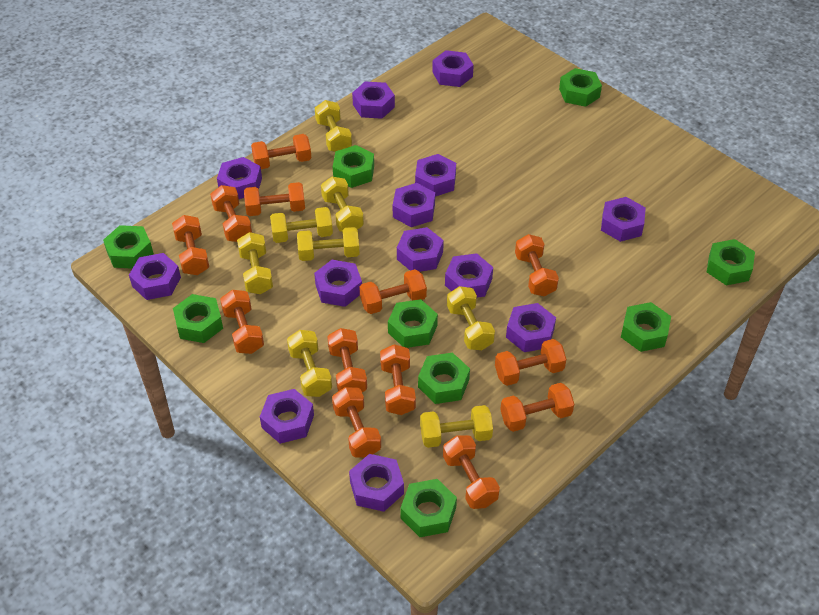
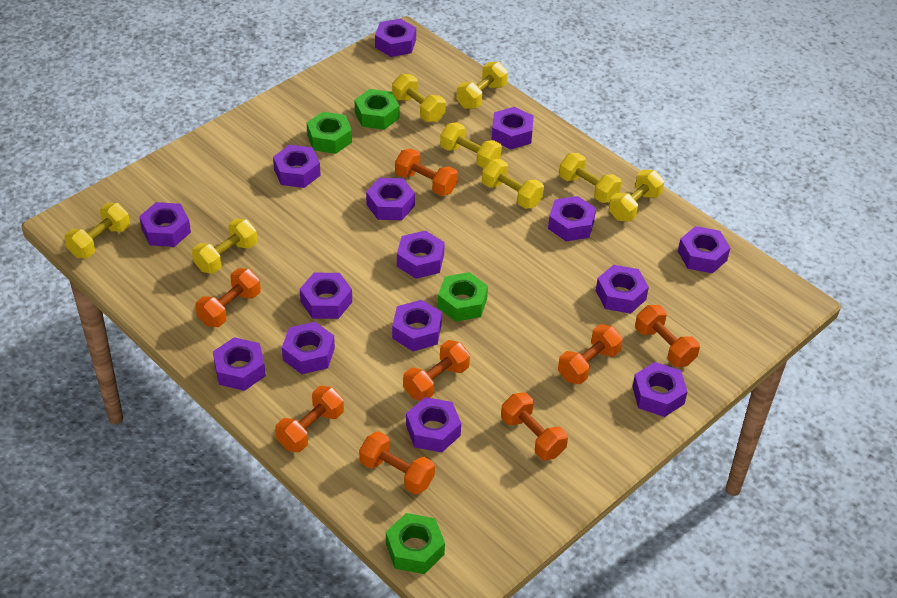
green nut: 9 -> 4
orange dumbbell: 13 -> 8
purple nut: 13 -> 15

